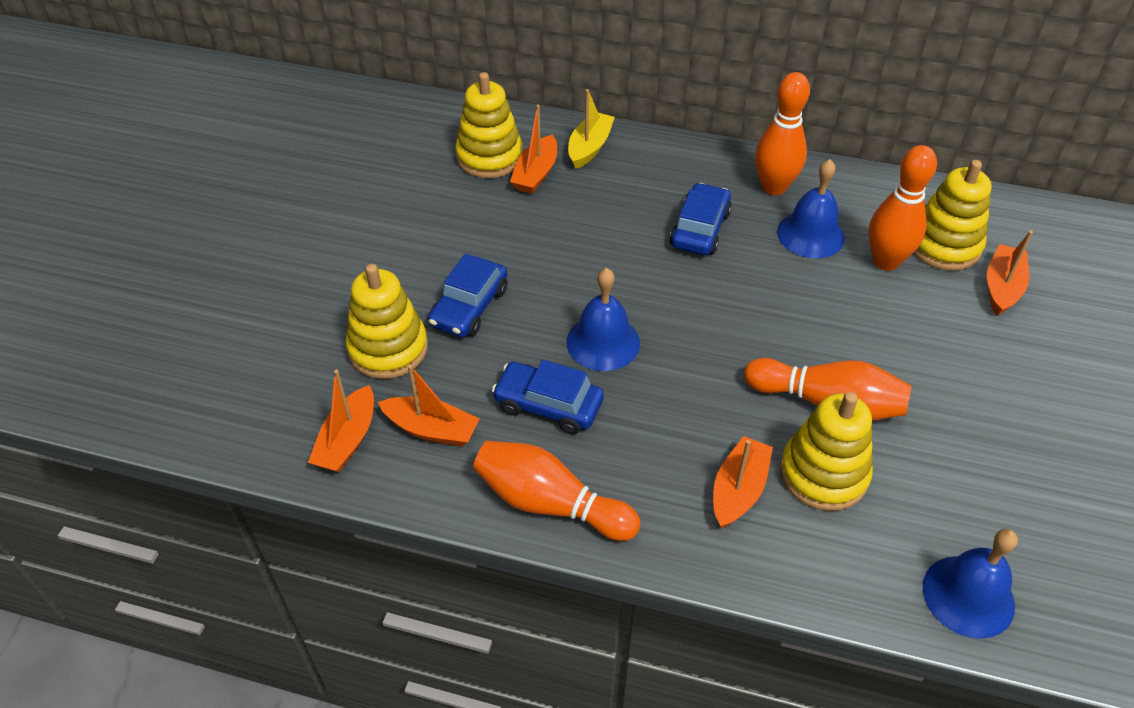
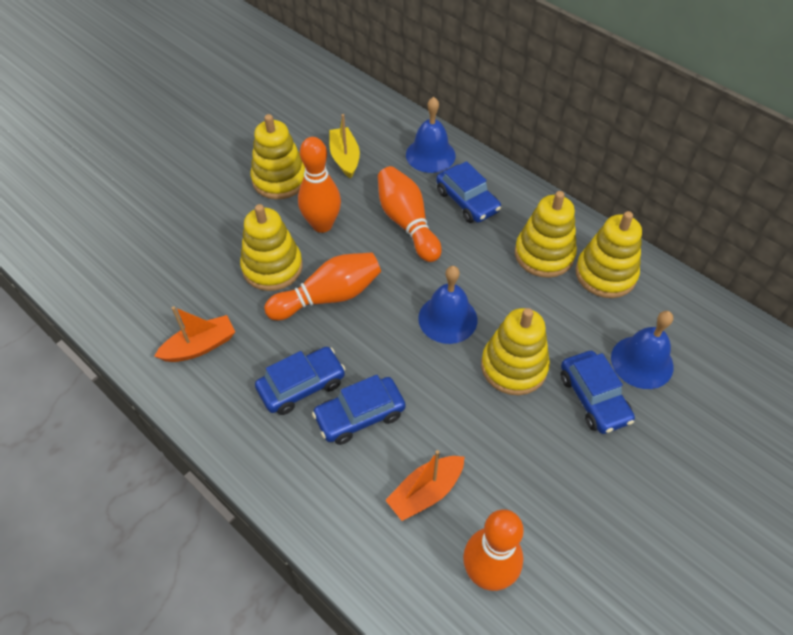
blue car: 3 -> 4
orange boat: 5 -> 2
yellow stacking toy: 4 -> 5

